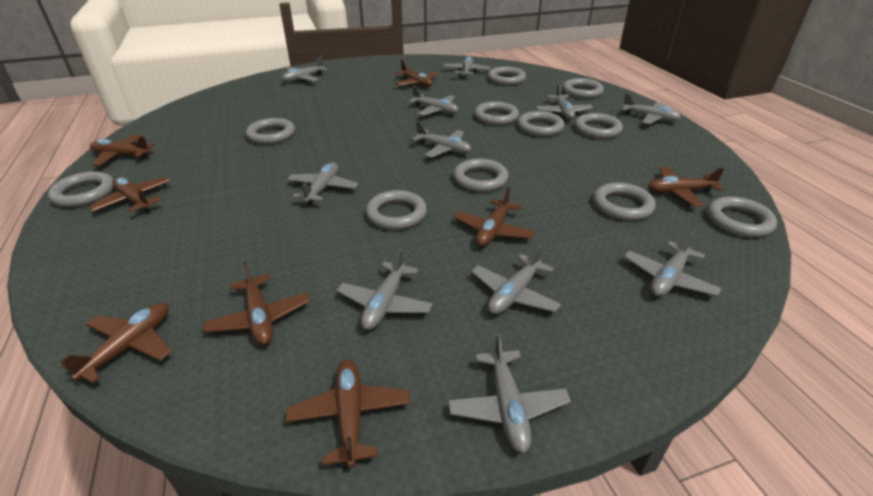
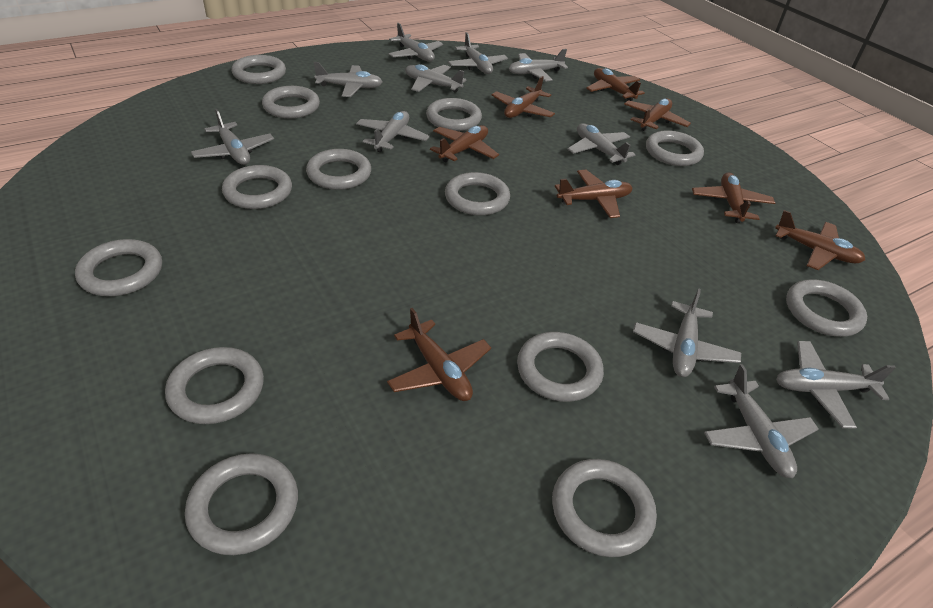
grey ring: 11 -> 13

